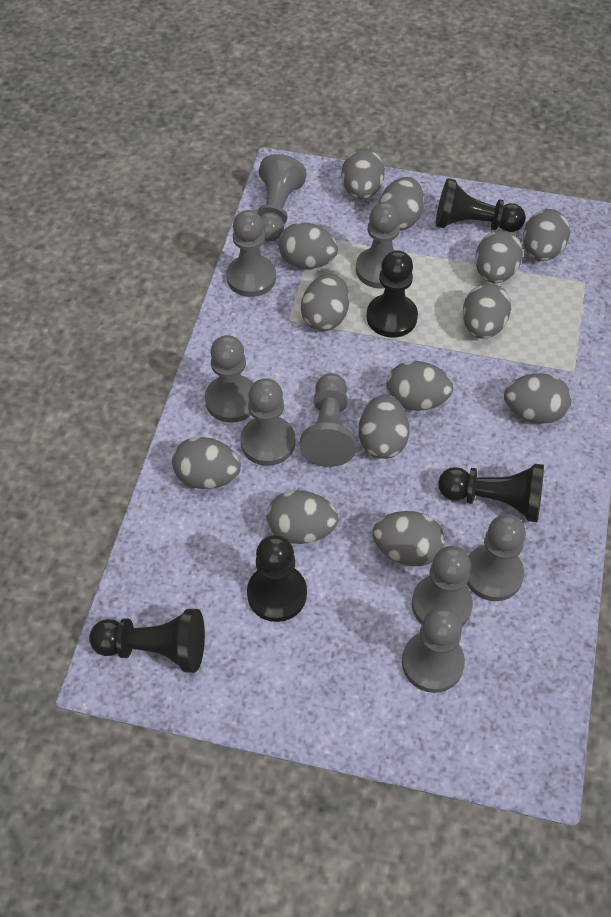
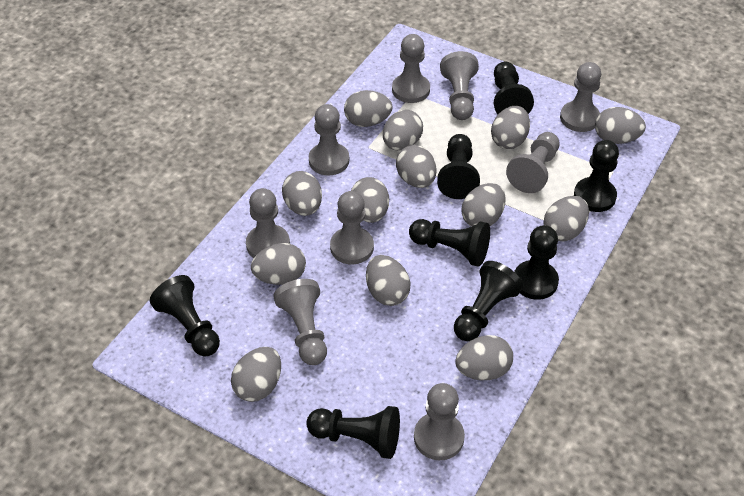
black pawn: 5 -> 8

